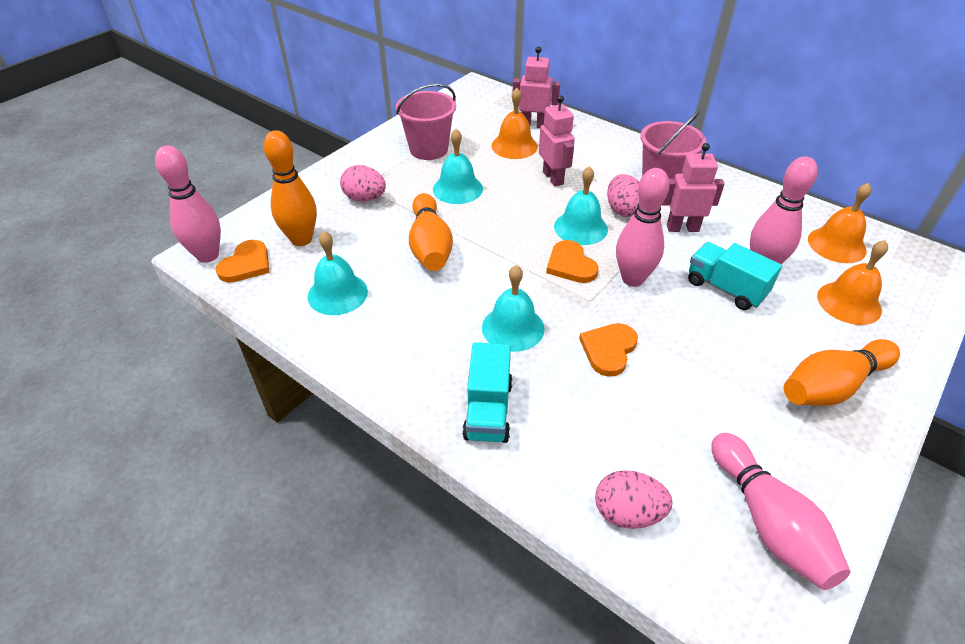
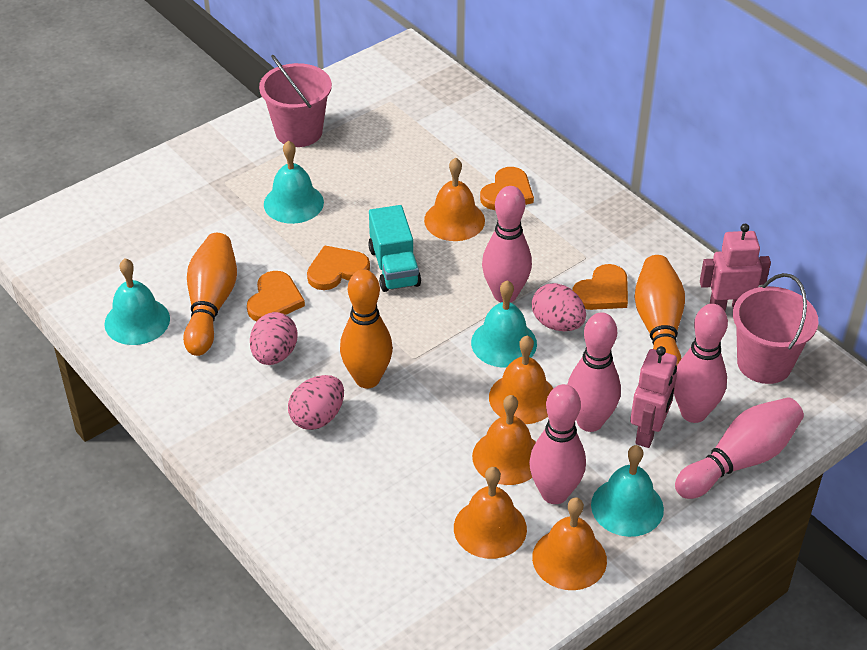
orange bell: 3 -> 5
orange heart: 3 -> 4
pink bowling pin: 4 -> 5
pink robot: 3 -> 2
turquoise truck: 2 -> 1

